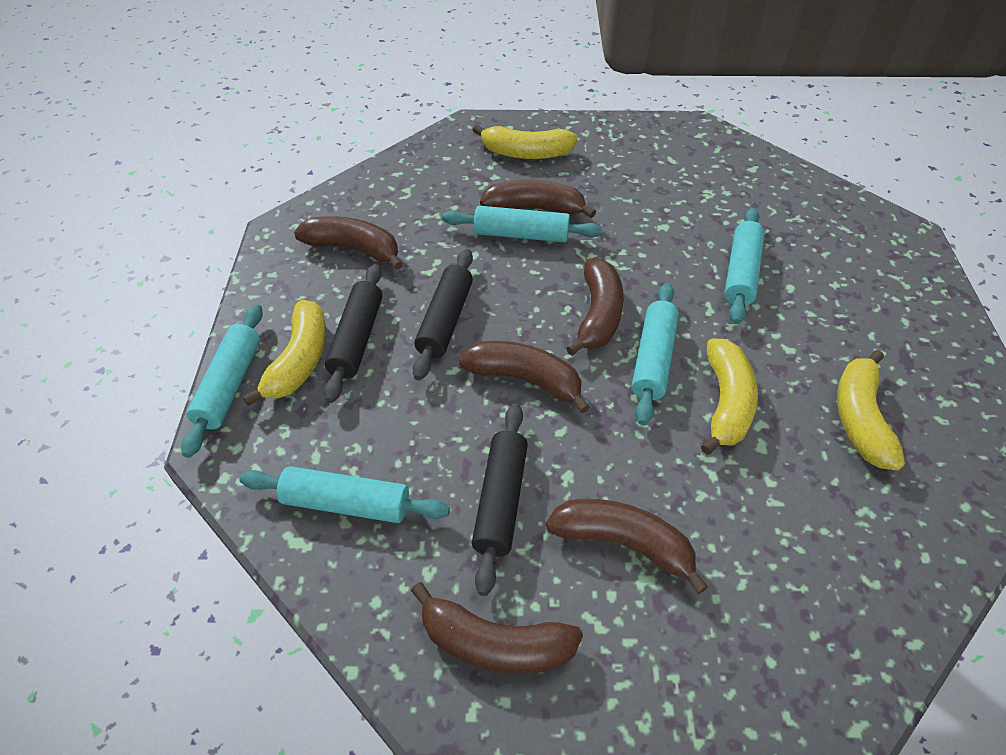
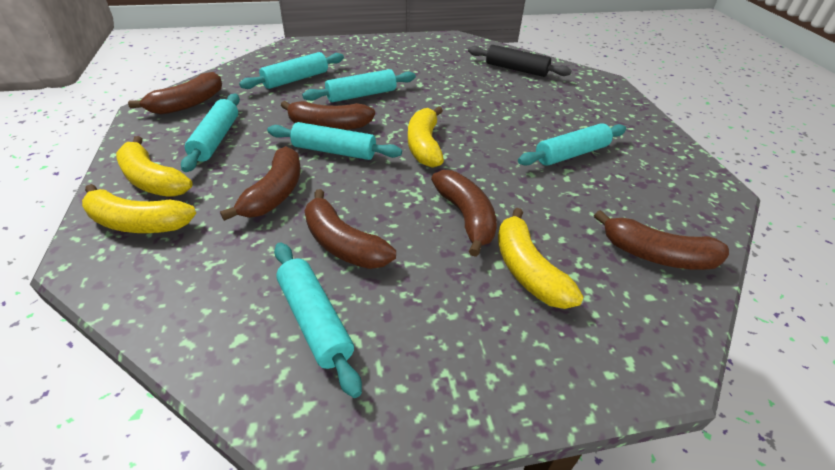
black rolling pin: 3 -> 1
turquoise rolling pin: 5 -> 6

